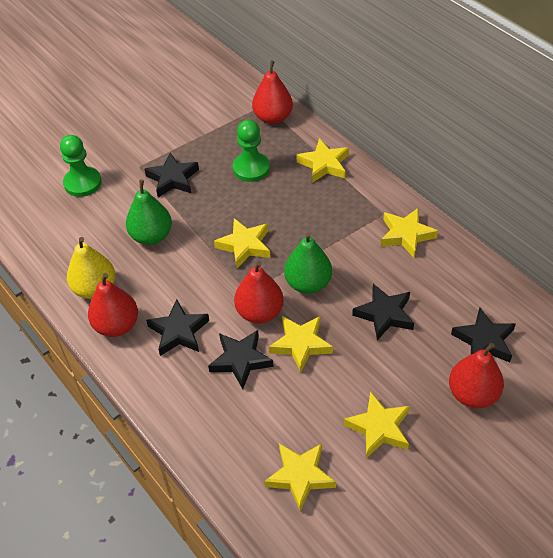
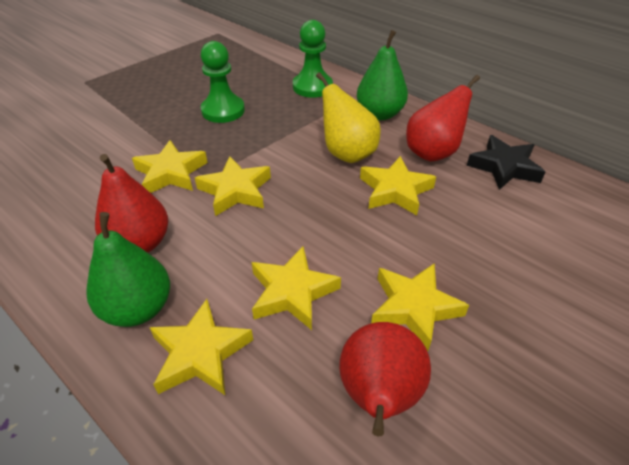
black star: 5 -> 1
red pear: 4 -> 3

